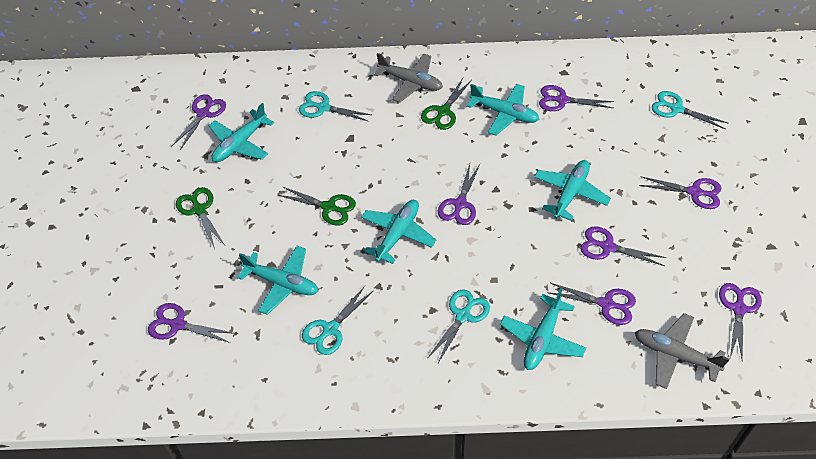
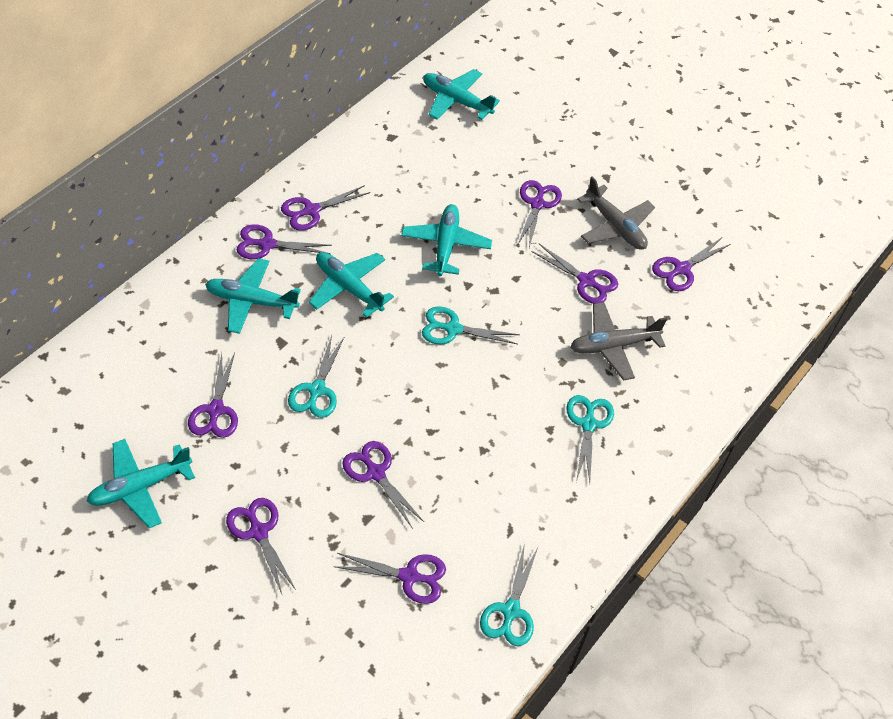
green scissors: 3 -> 0
purple scissors: 8 -> 9
turquoise plane: 6 -> 5

